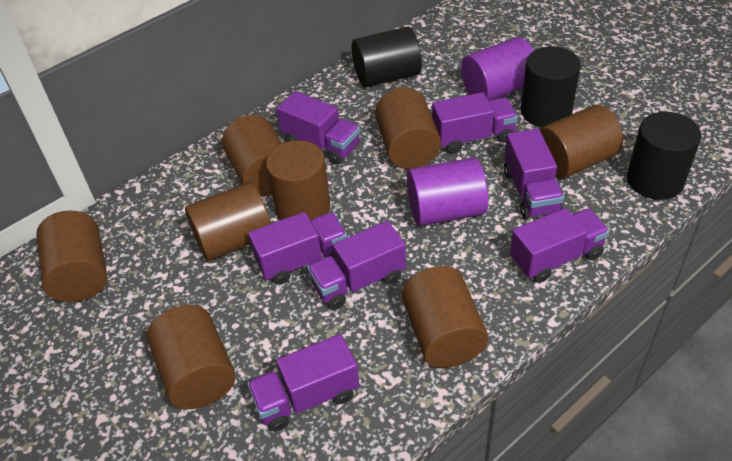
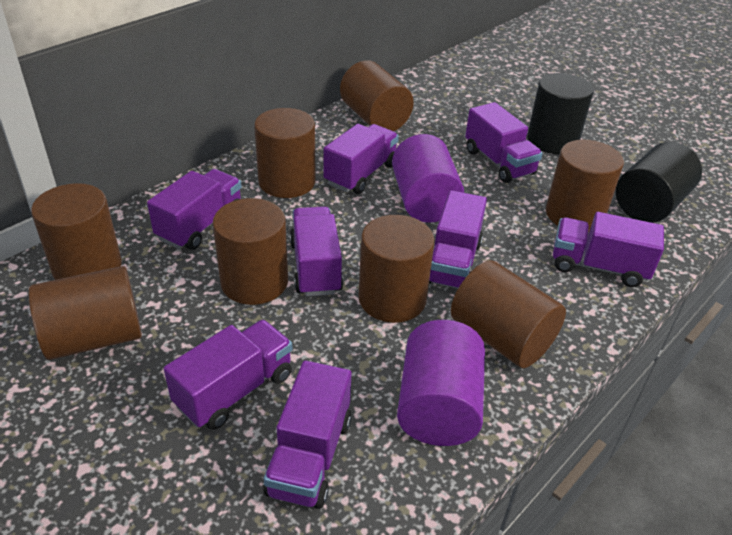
black cylinder: 3 -> 2
purple truck: 7 -> 8

